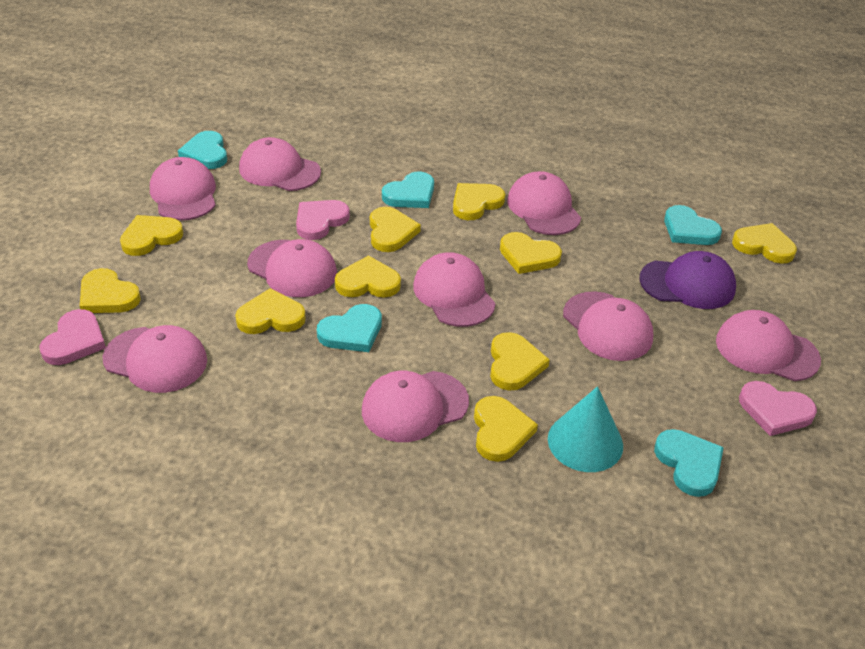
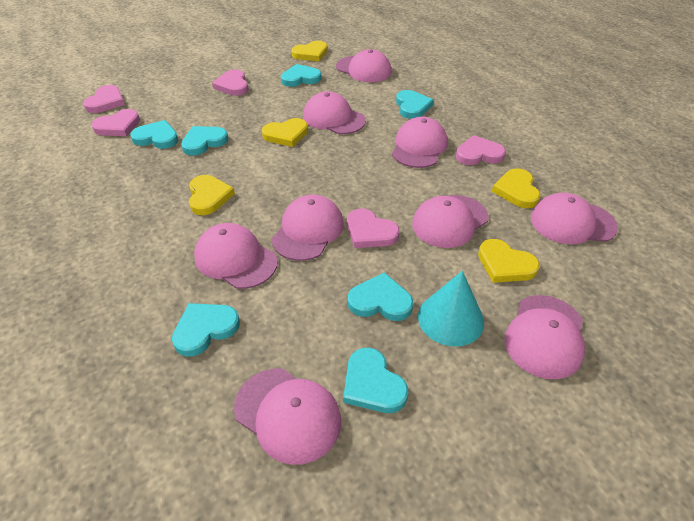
pink heart: 3 -> 5
purple cap: 1 -> 0
turquoise heart: 5 -> 7
yellow heart: 10 -> 5

